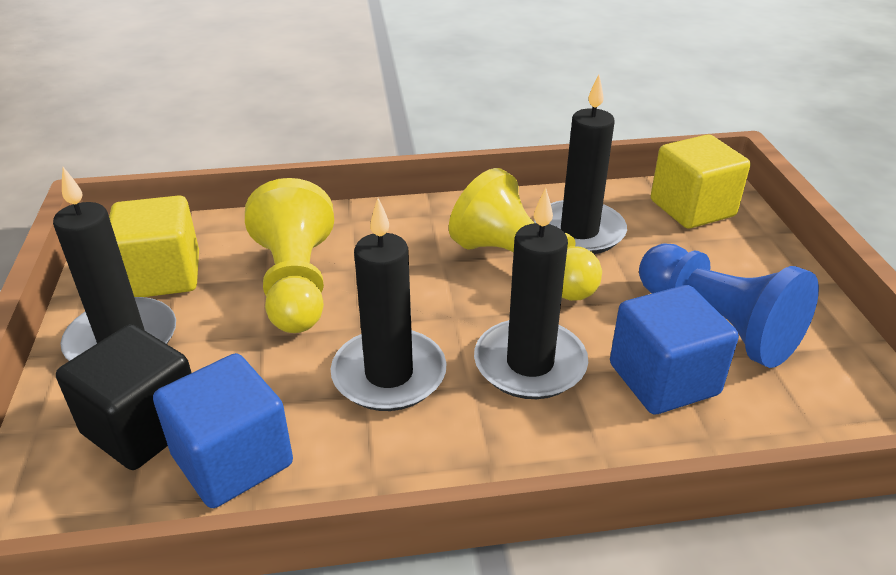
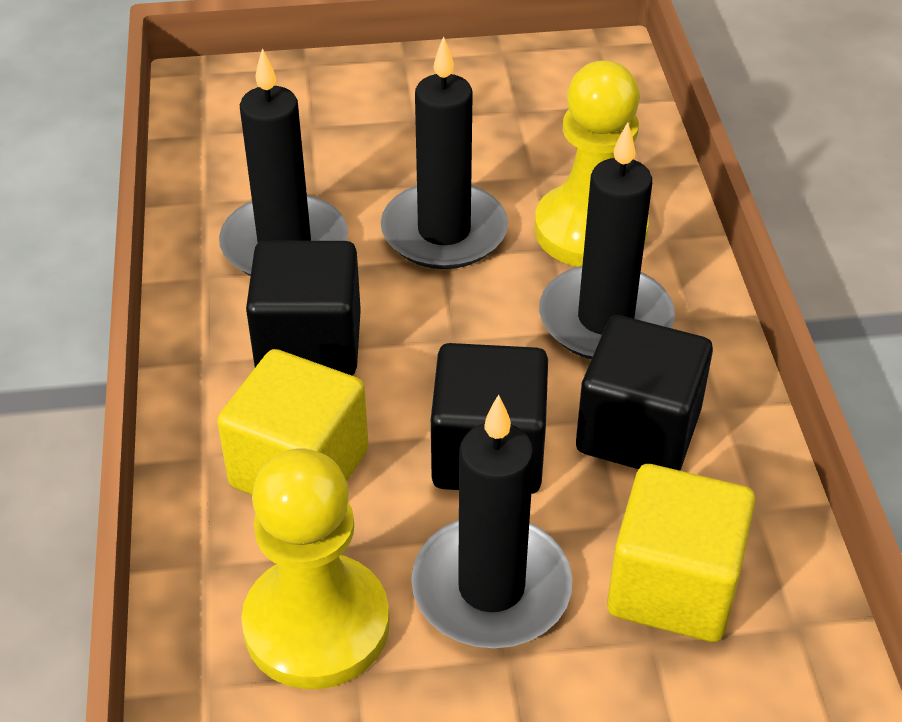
black cube: 1 -> 3
blue cube: 2 -> 0
blue pawn: 1 -> 0

